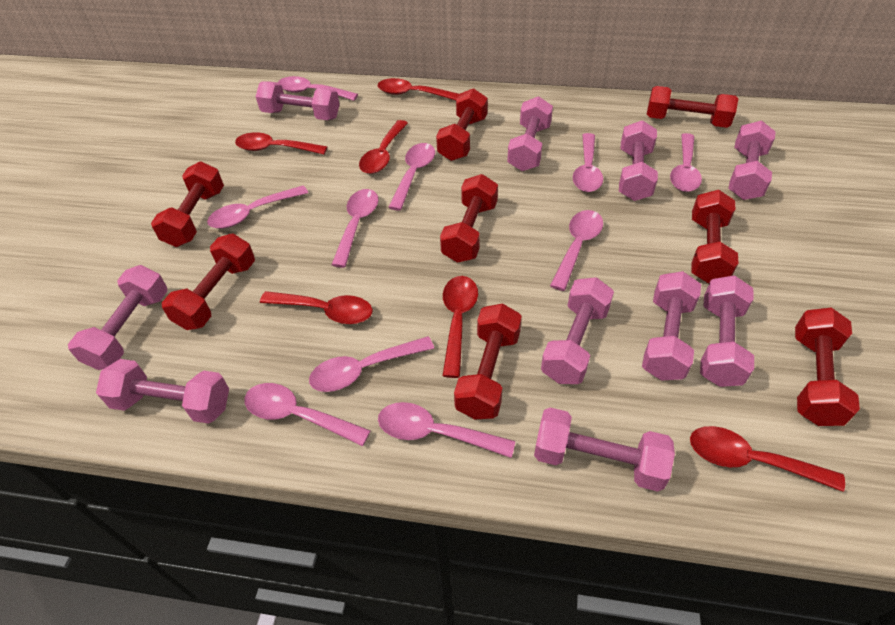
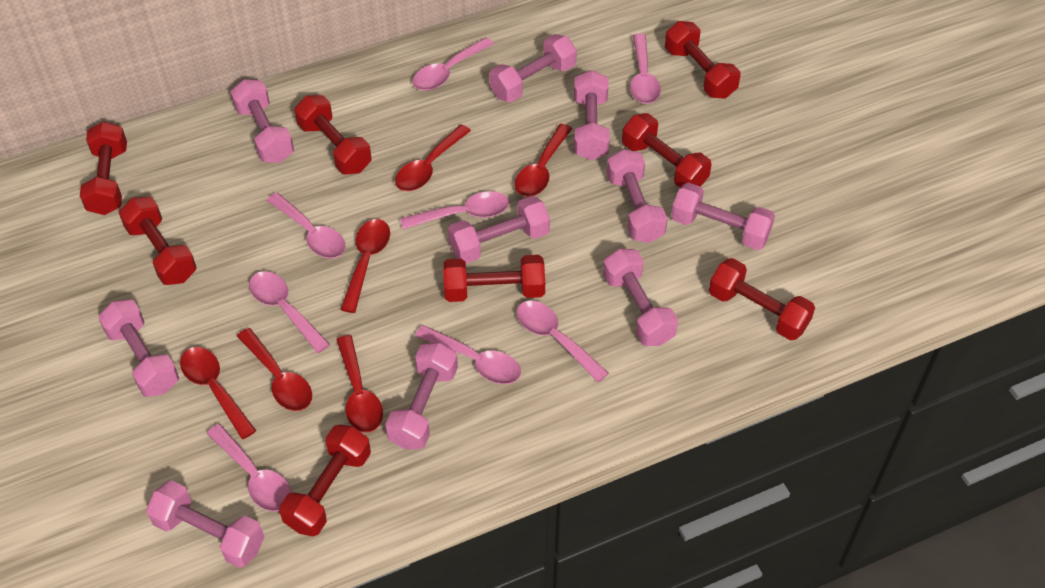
pink spoon: 10 -> 8

